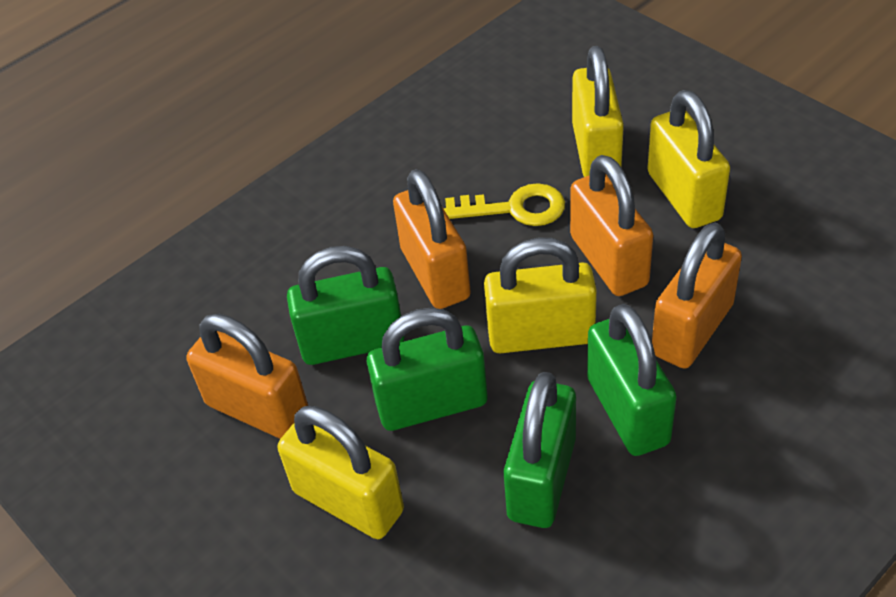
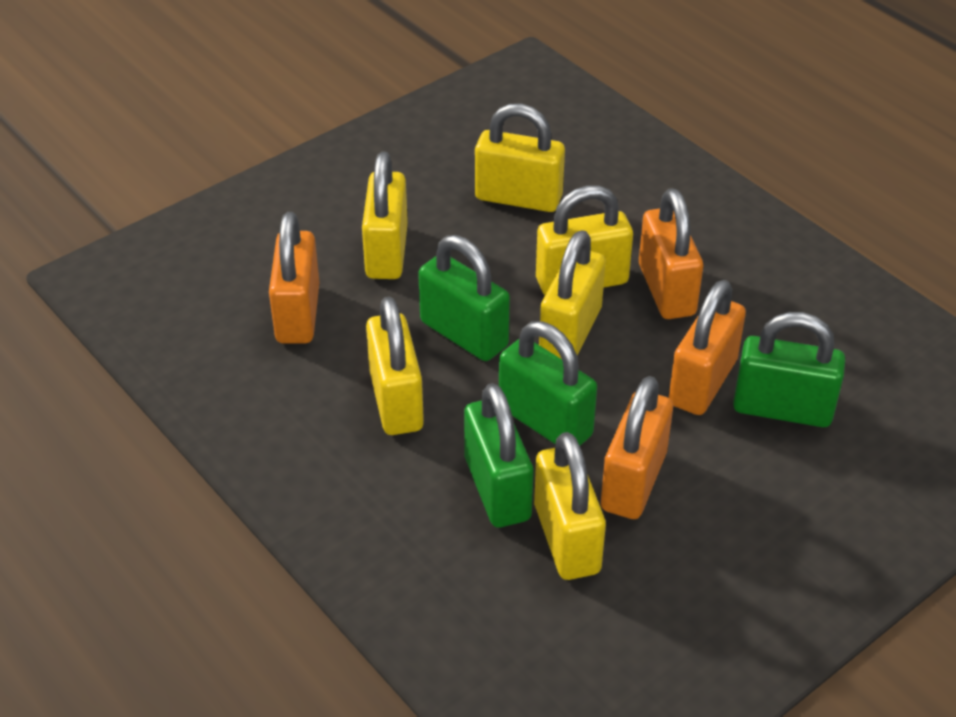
yellow key: 1 -> 0
yellow padlock: 4 -> 6

